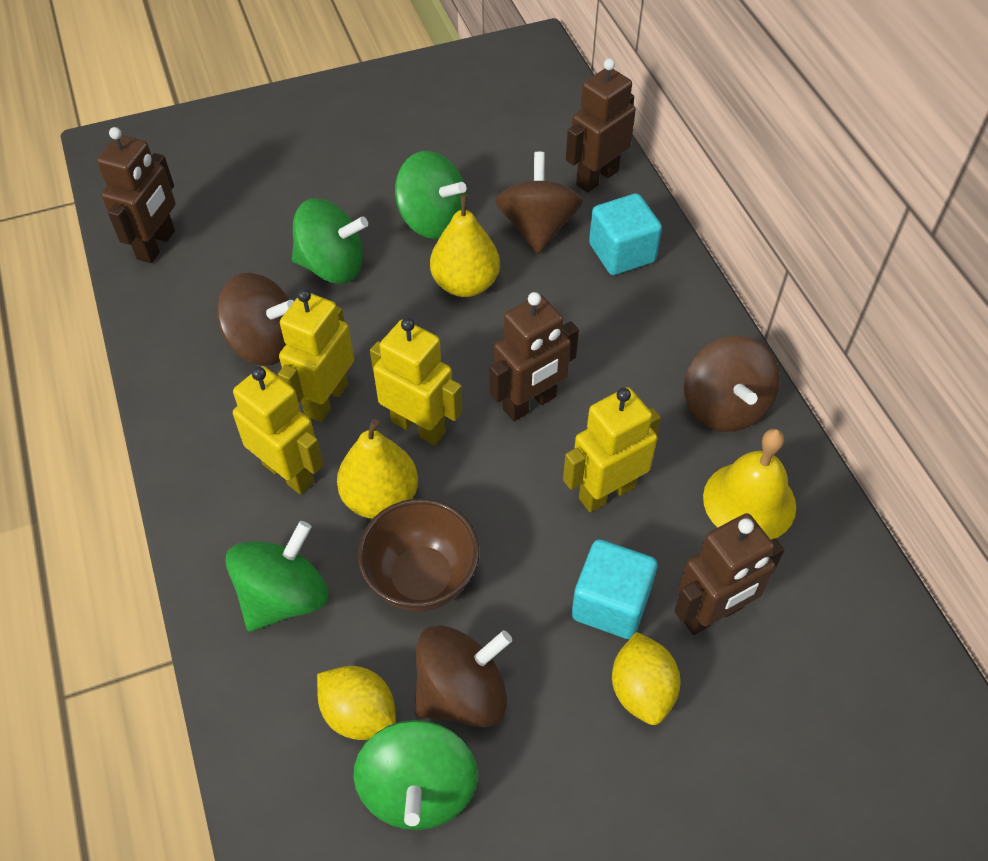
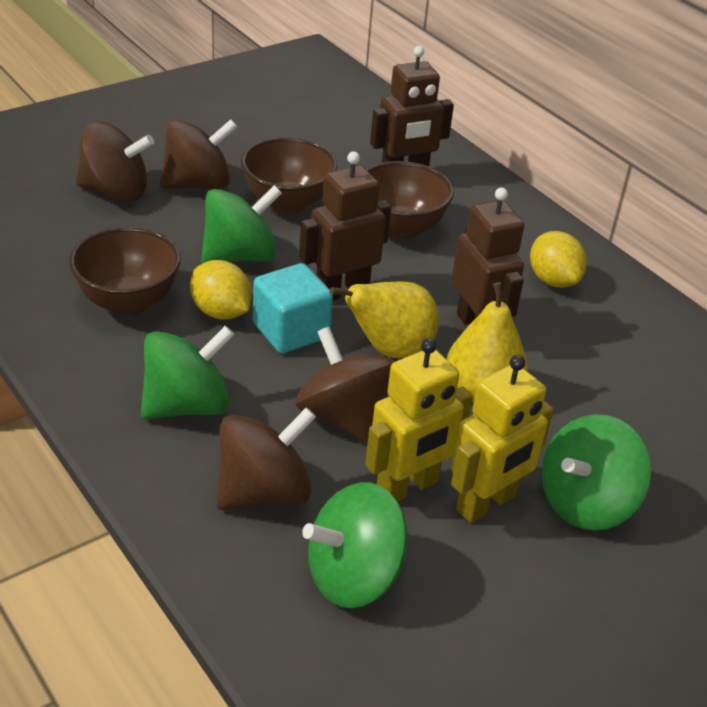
brown bowl: 1 -> 3
brown robot: 4 -> 3
turquoise cube: 2 -> 1
yellow bell: 1 -> 0
yellow robot: 4 -> 2

